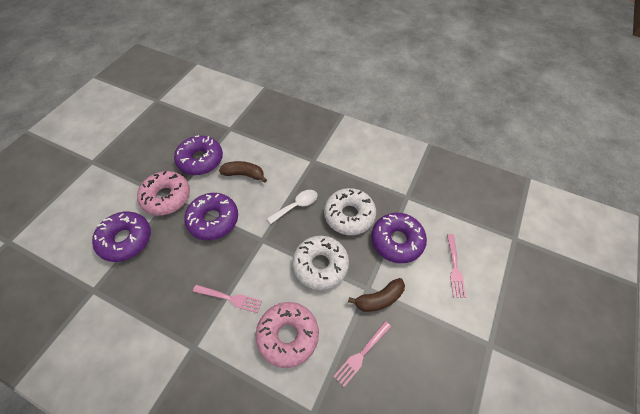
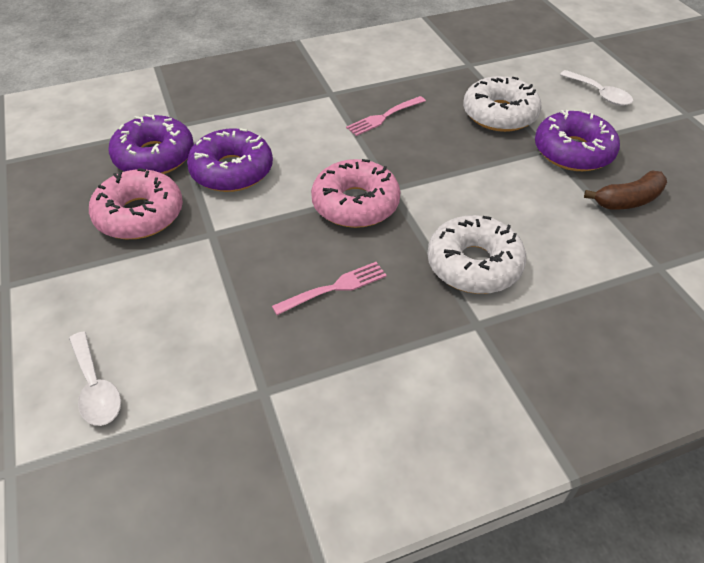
brown banana: 2 -> 1
pink fork: 3 -> 2
purple donut: 4 -> 3
white spoon: 1 -> 2

